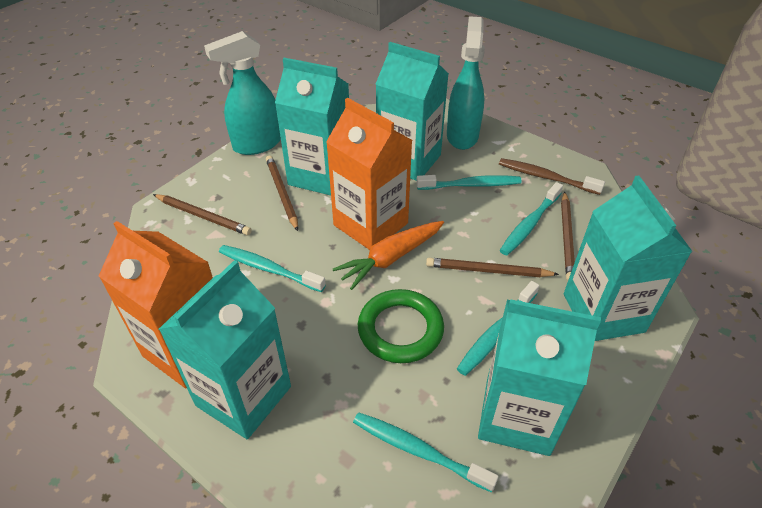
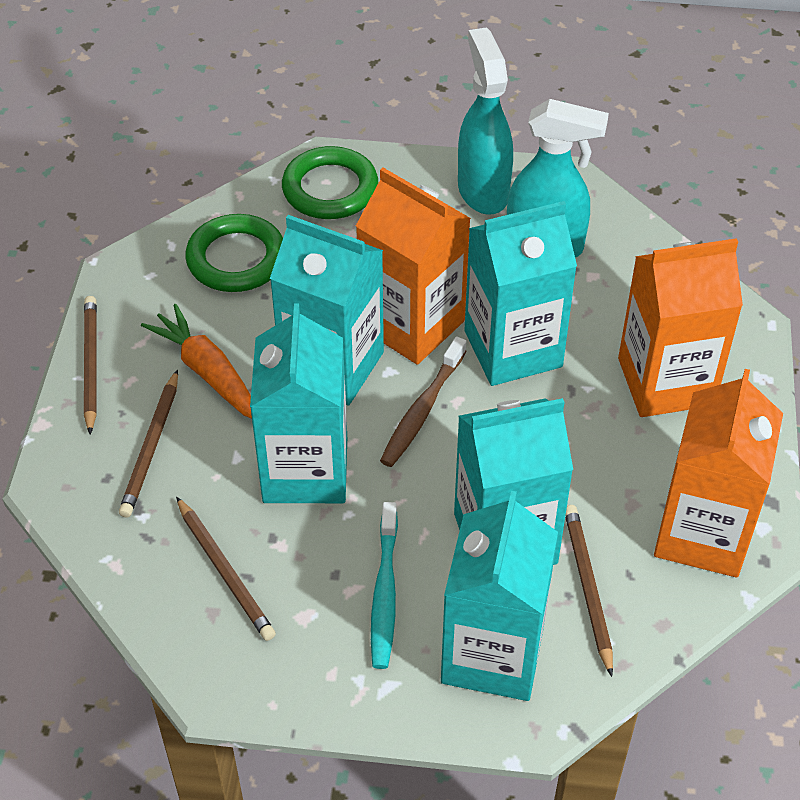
green ring: 1 -> 2
orange carton: 2 -> 3
turquoise toothbrush: 5 -> 1

